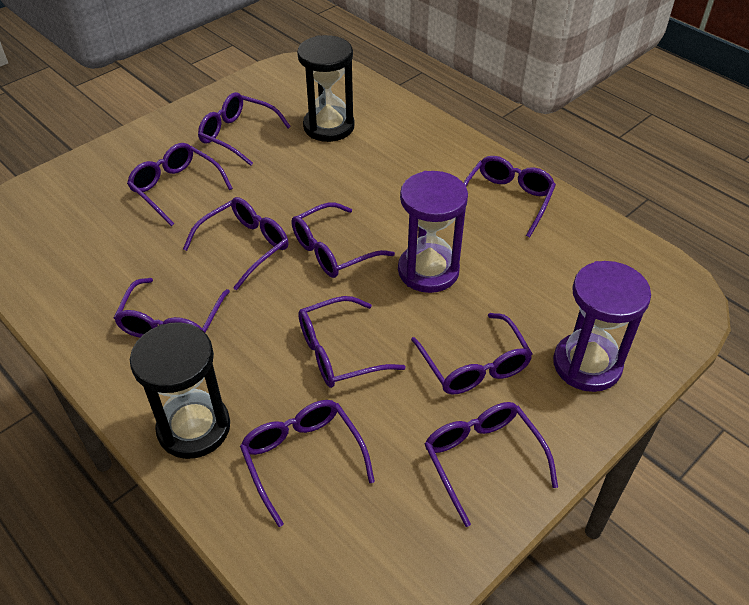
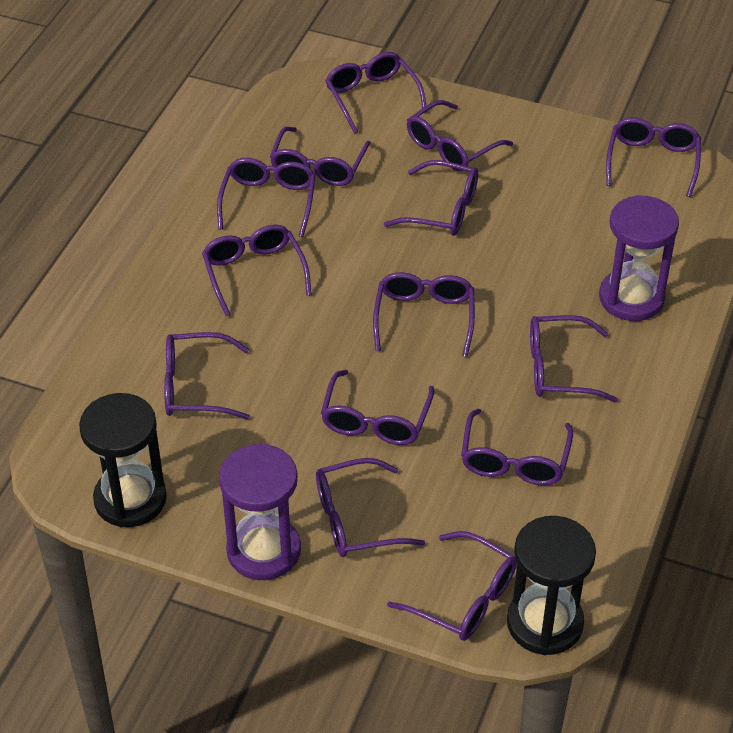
purple glasses: 10 -> 14

